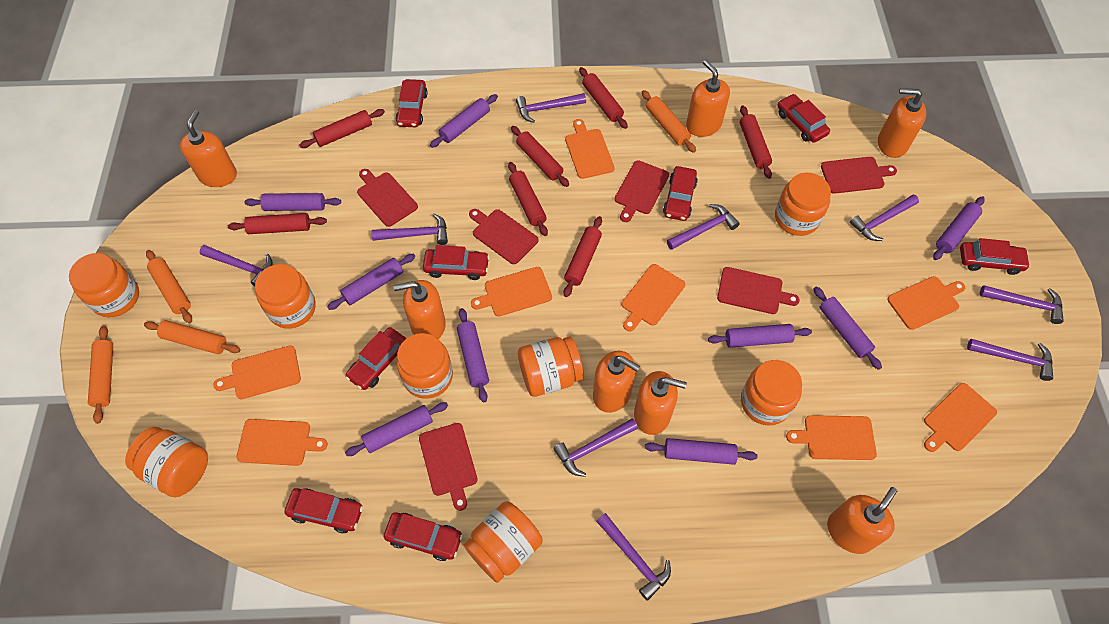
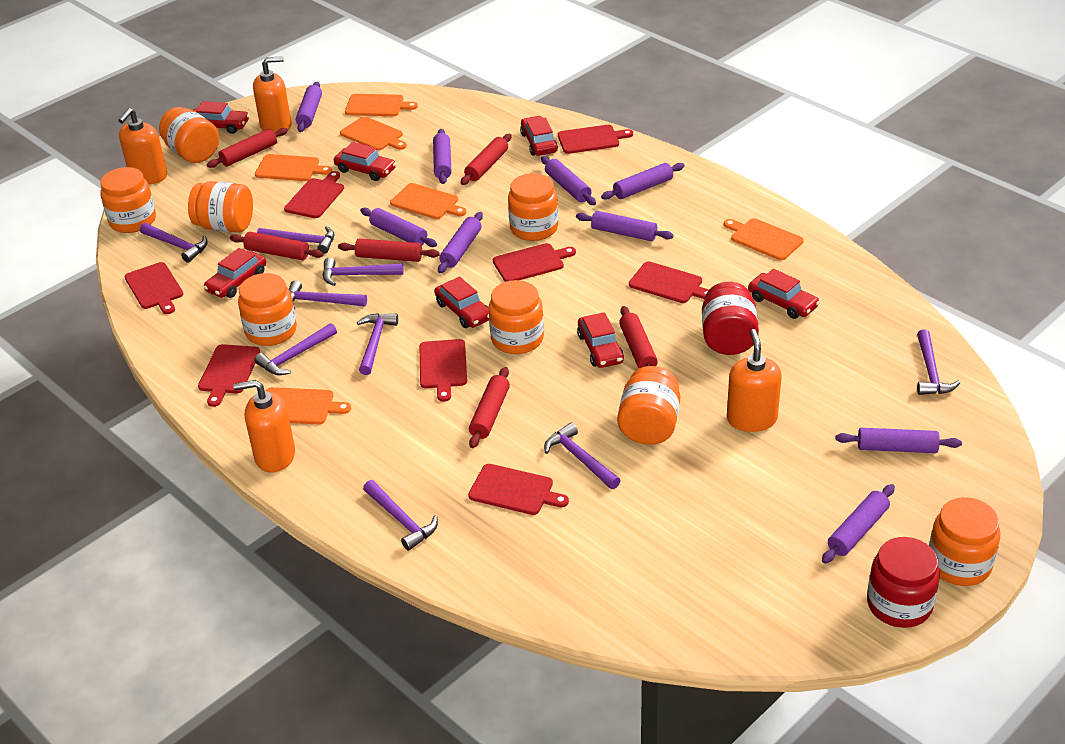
orange cutting board: 8 -> 6
orange rolling pin: 4 -> 0
orange soap dispenser: 7 -> 4
red car: 8 -> 7
red cutting board: 6 -> 8
red jar: 0 -> 2
red rolling pin: 7 -> 6

